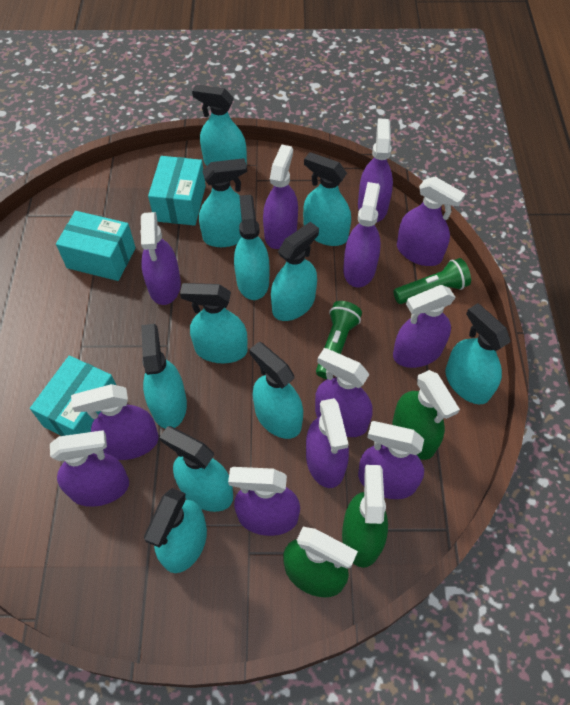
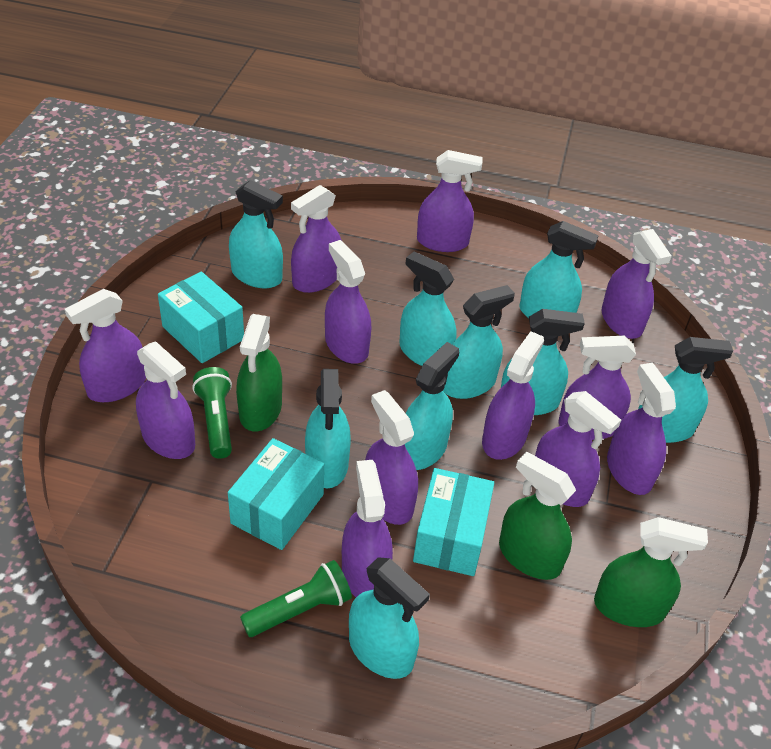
turquoise spray bottle: 11 -> 9

